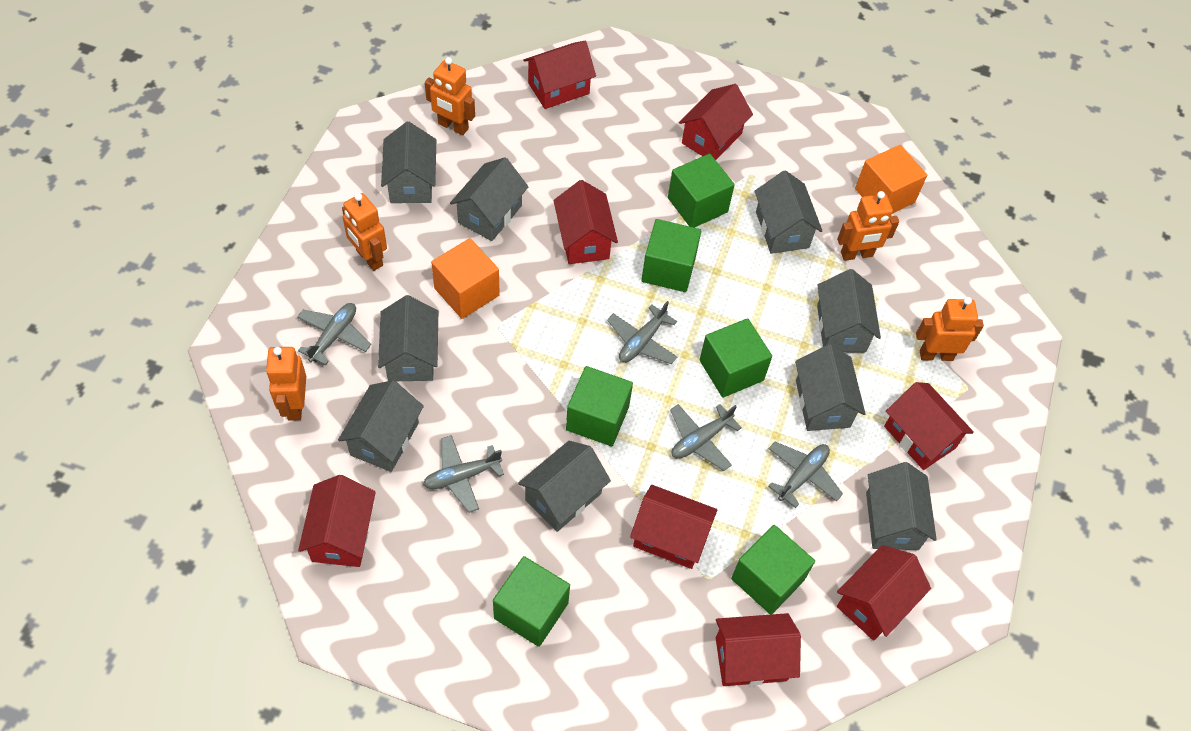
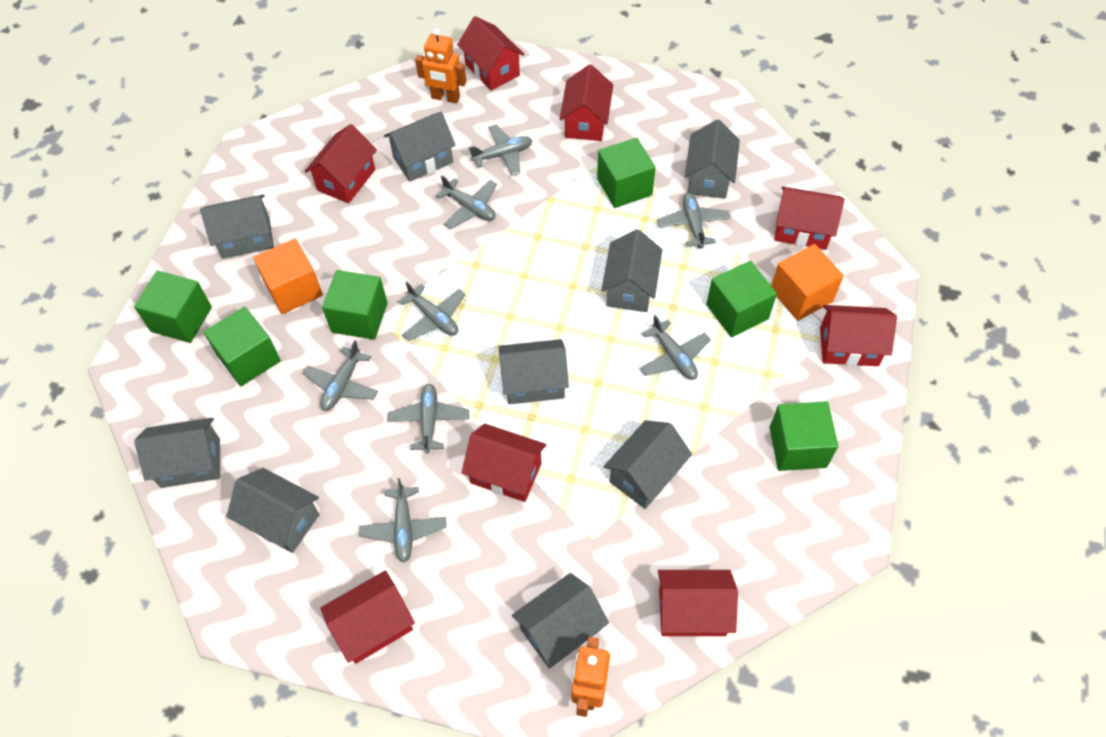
grey plane: 5 -> 8
orange robot: 5 -> 2

